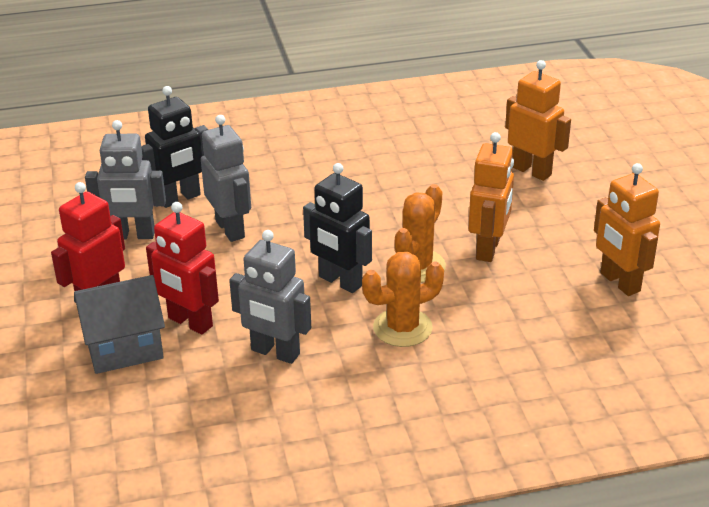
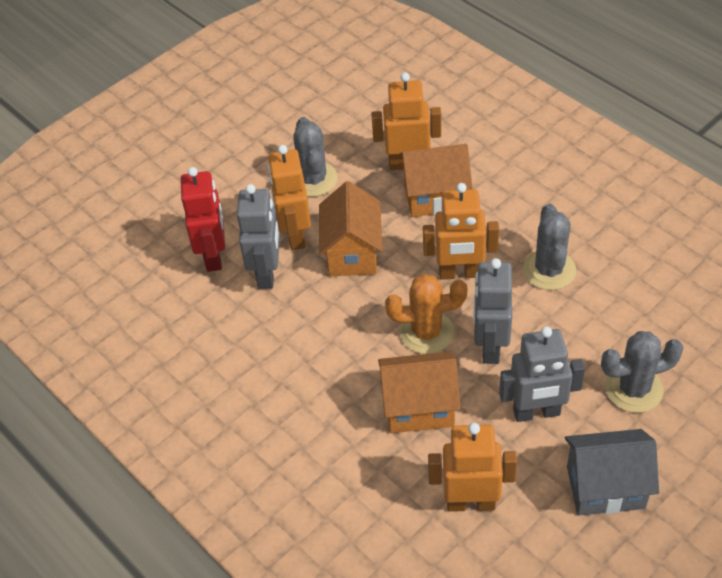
black robot: 2 -> 0
grey cactus: 0 -> 3
orange cactus: 2 -> 1
orange house: 0 -> 3
orange robot: 3 -> 4
red robot: 2 -> 1

